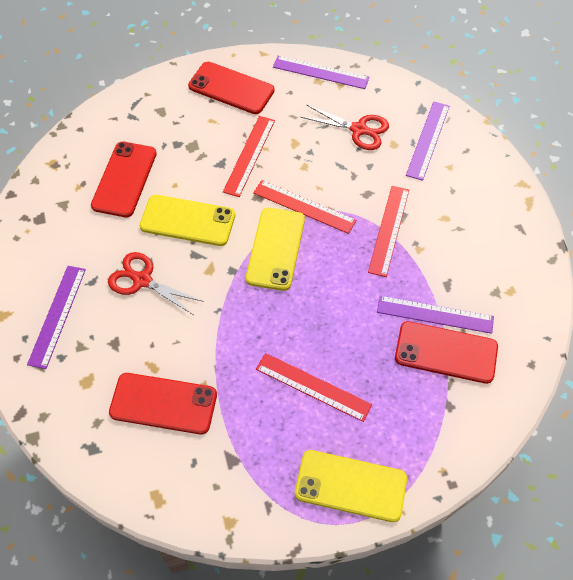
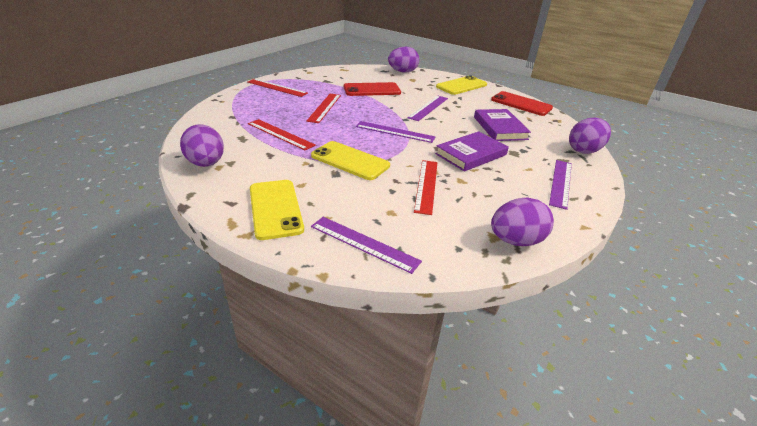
purple book: 0 -> 2
purple egg: 0 -> 4
red phone: 4 -> 2
red scissors: 2 -> 0

